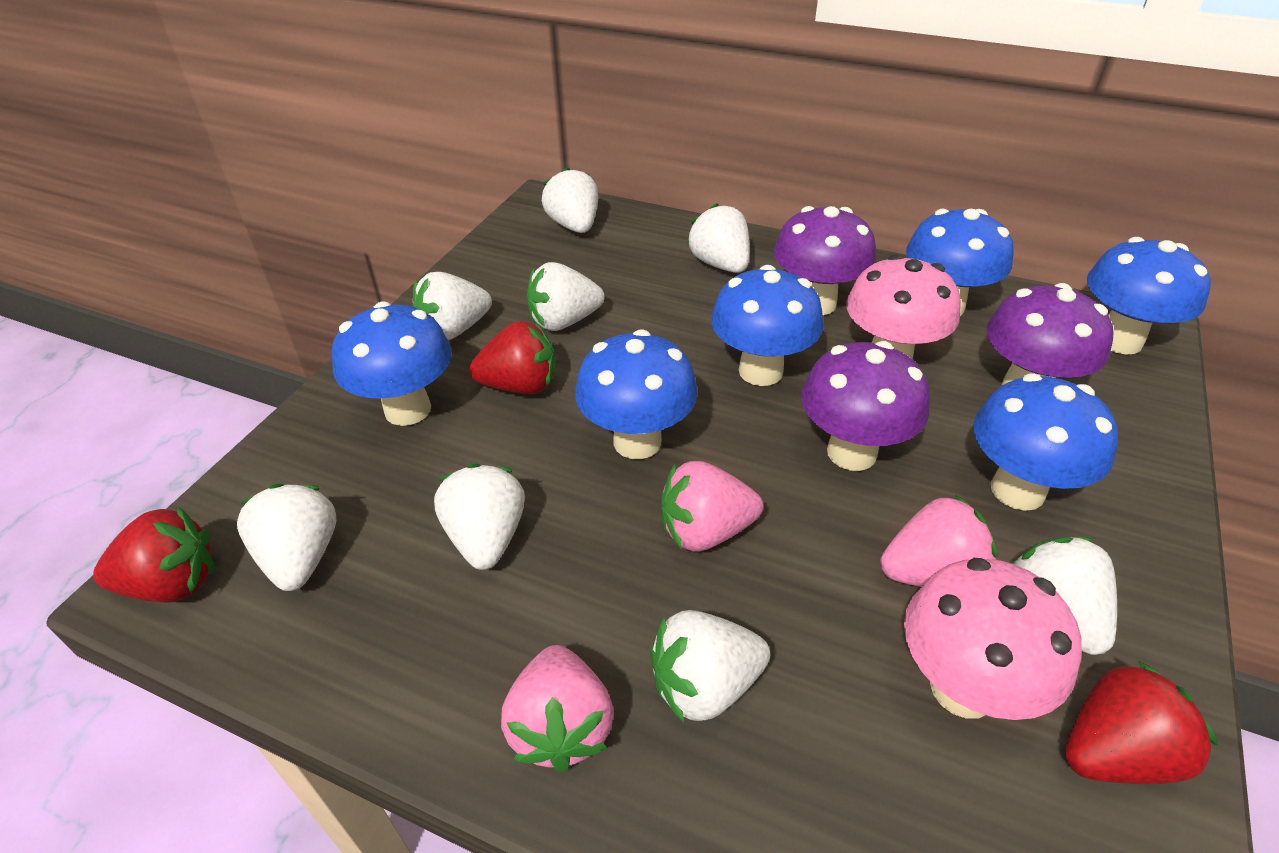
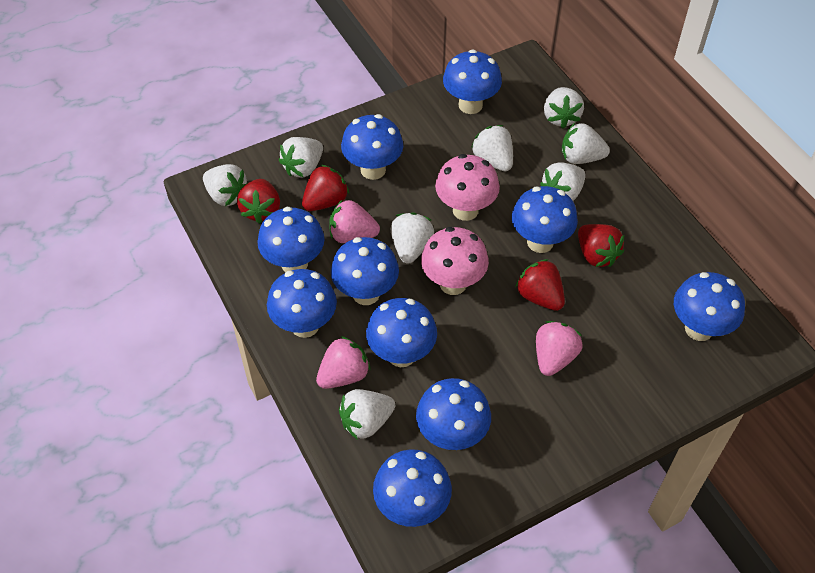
blue mushroom: 6 -> 10
purple mushroom: 3 -> 0
red strawberry: 3 -> 4

